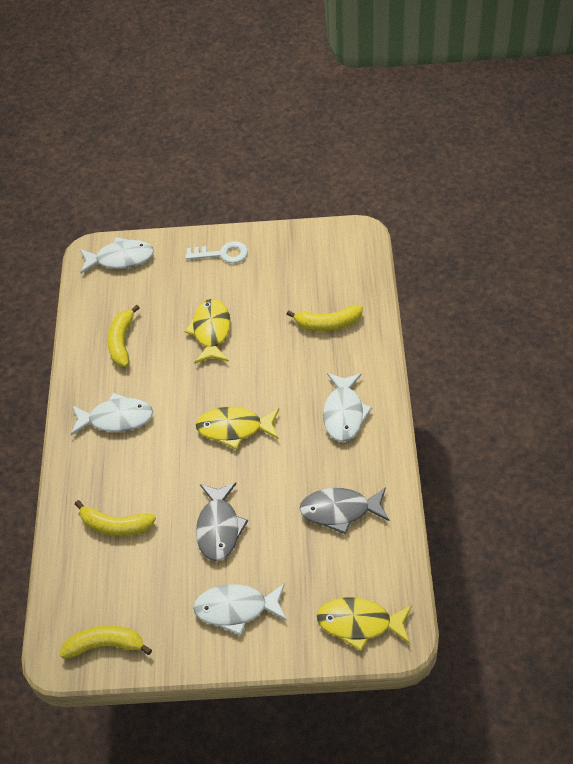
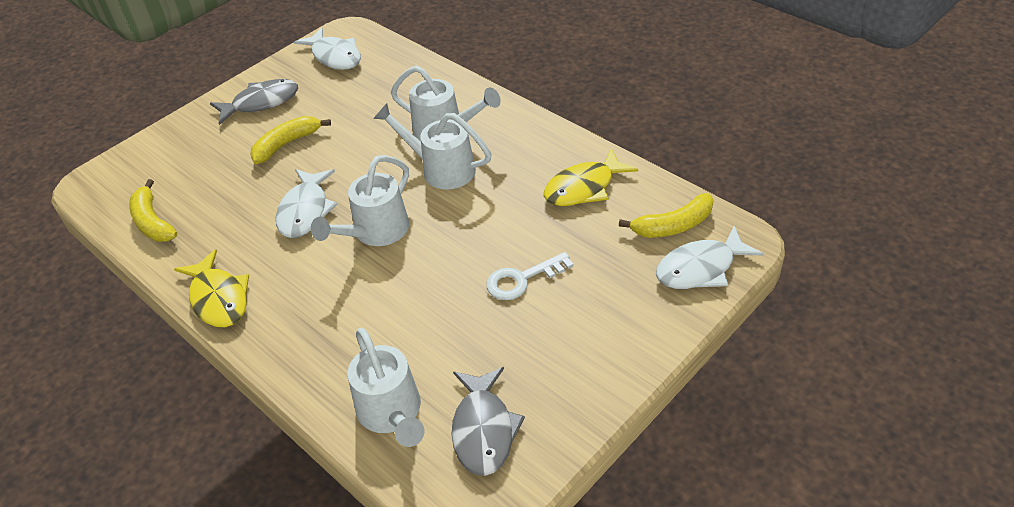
white fish: 4 -> 3
white watering can: 0 -> 4
yellow banana: 4 -> 3
yellow fish: 3 -> 2

